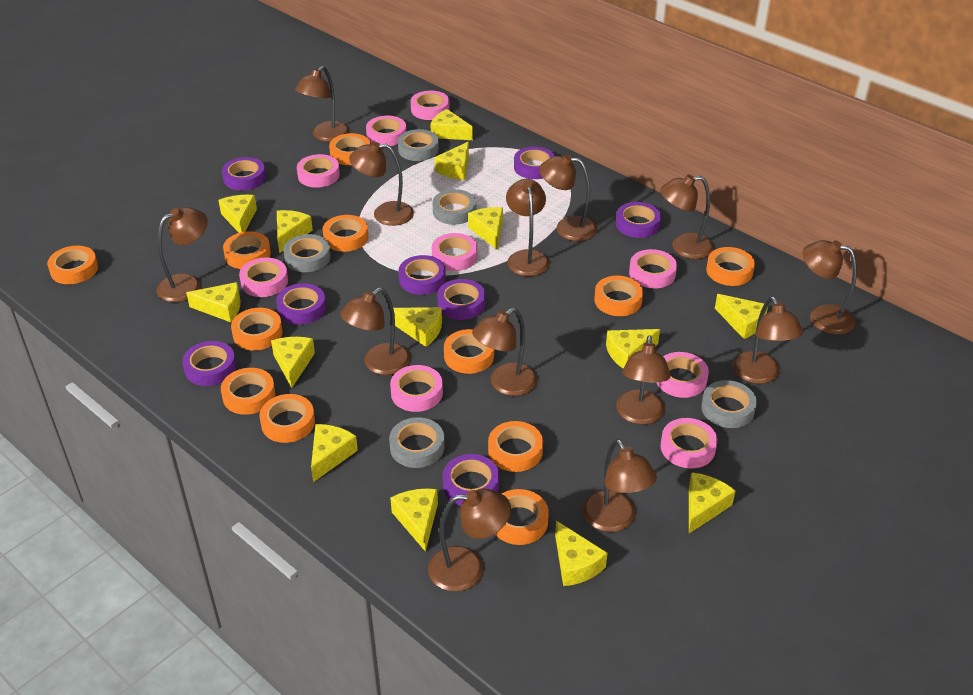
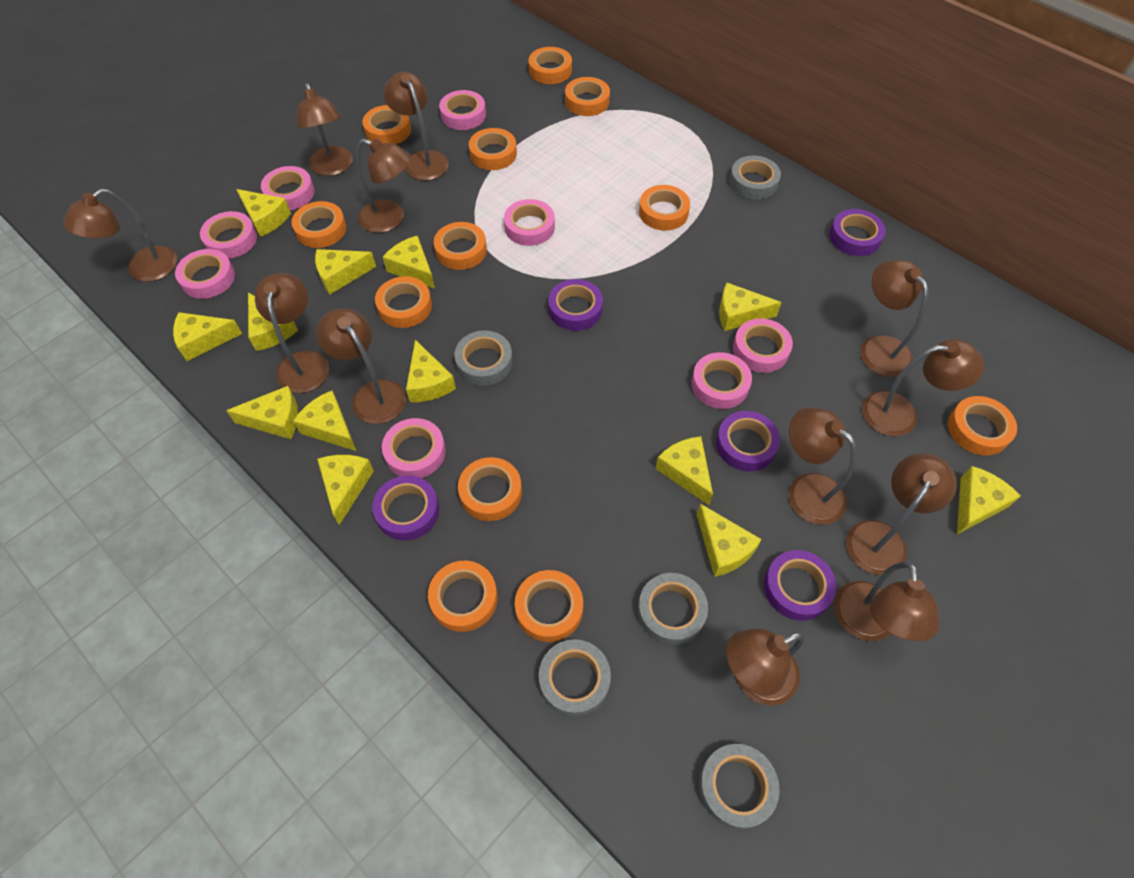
brown lamp: 13 -> 12
pink tape: 9 -> 8
purple tape: 8 -> 5
yellow cheese: 14 -> 13

